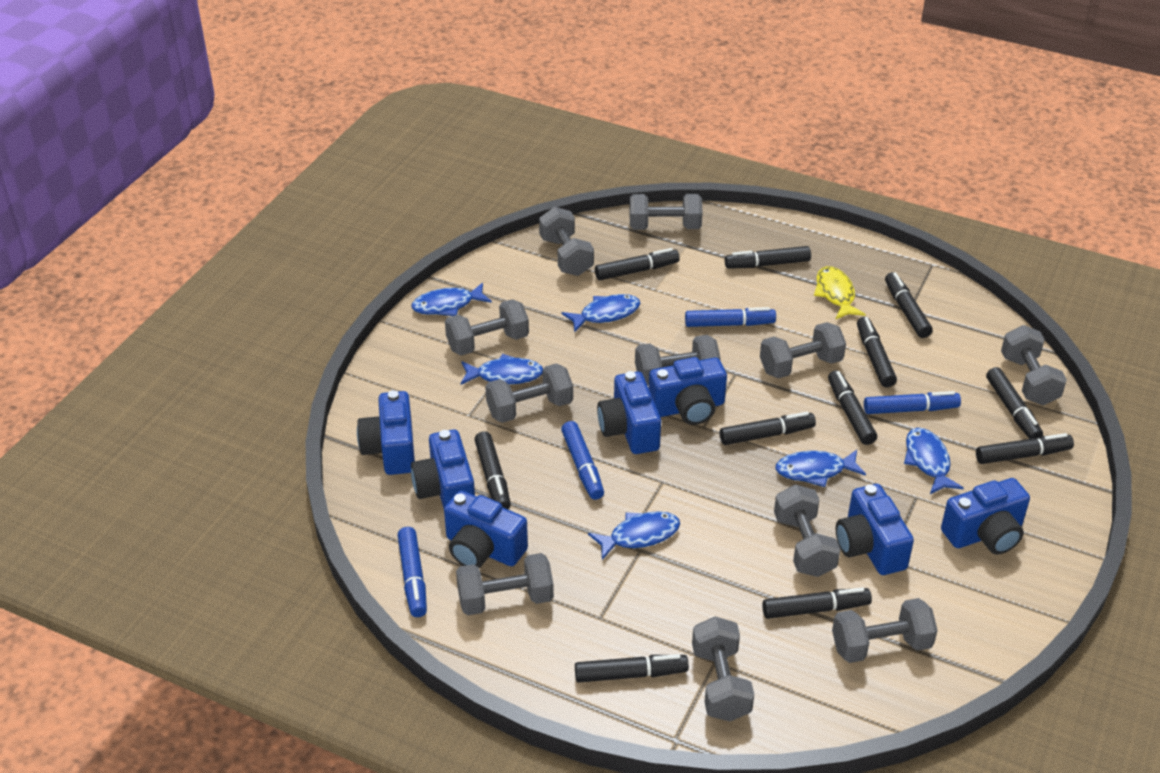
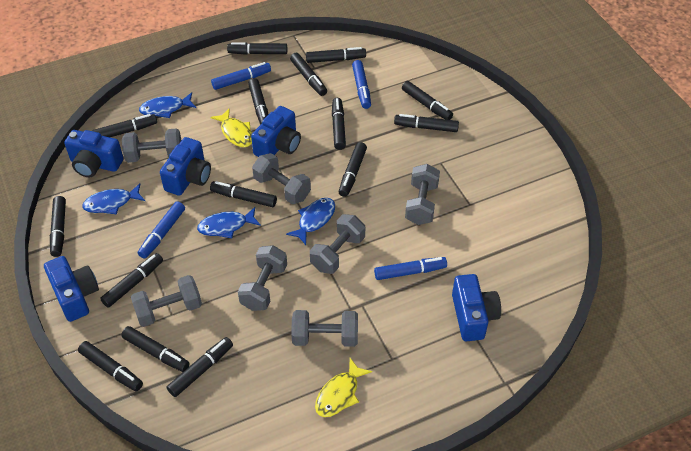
black marker: 11 -> 15
blue camera: 7 -> 5
blue fish: 6 -> 4
grey dumbbell: 11 -> 7
yellow fish: 1 -> 2

